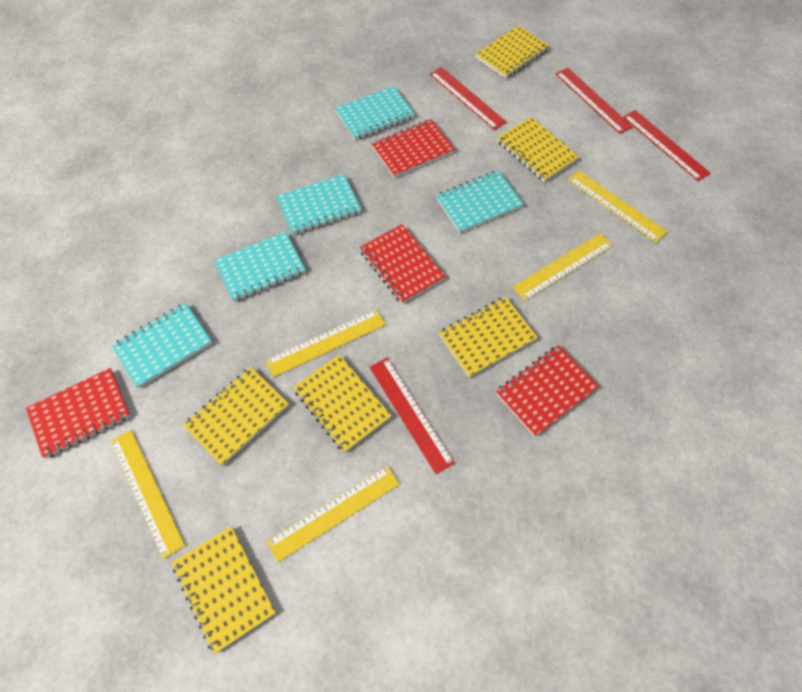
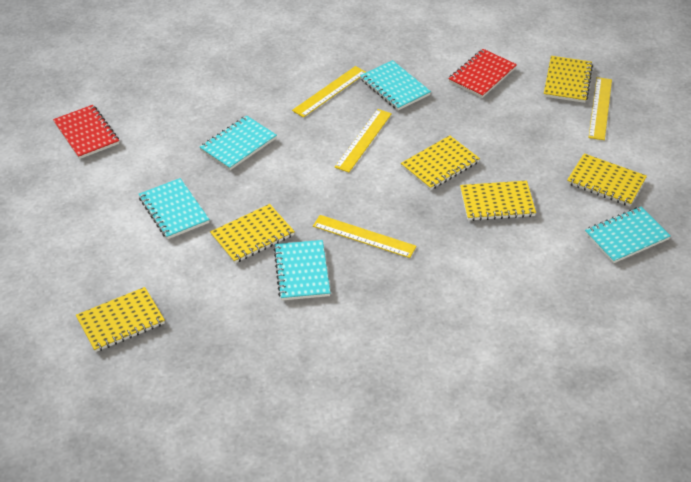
red notebook: 4 -> 2
red ruler: 4 -> 0
yellow ruler: 5 -> 4

